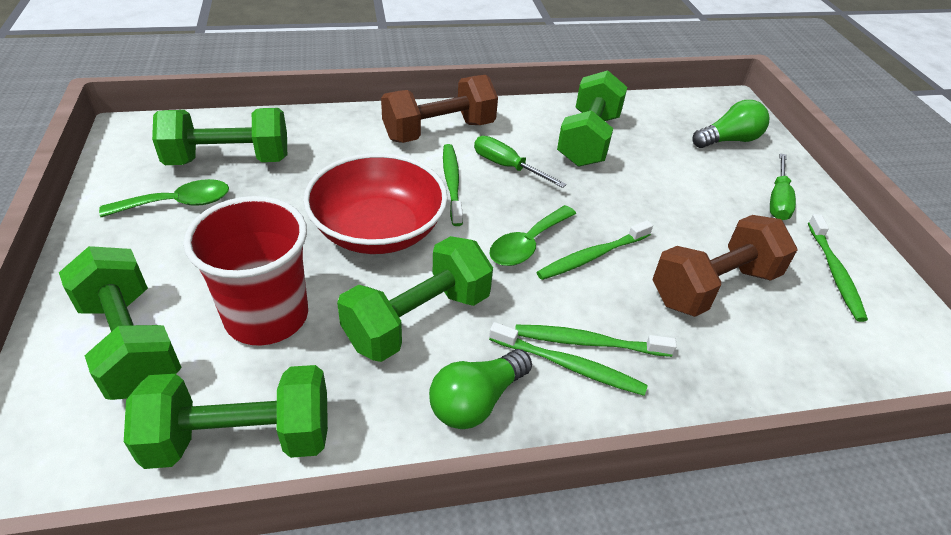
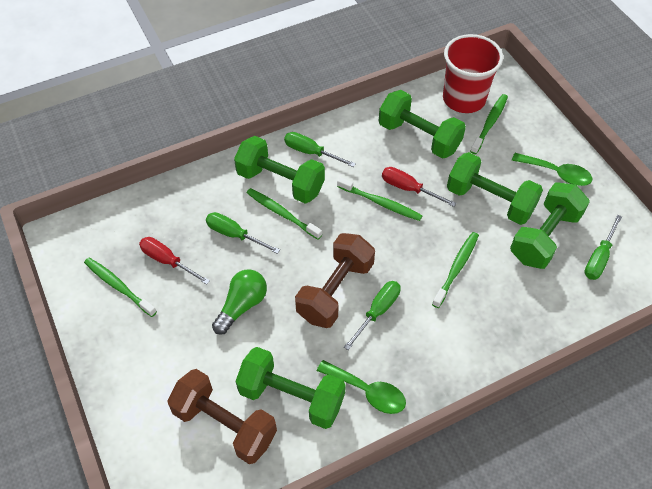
green light bulb: 2 -> 1
green screwdriver: 2 -> 4
red bowl: 1 -> 0
red screwdriver: 0 -> 2

